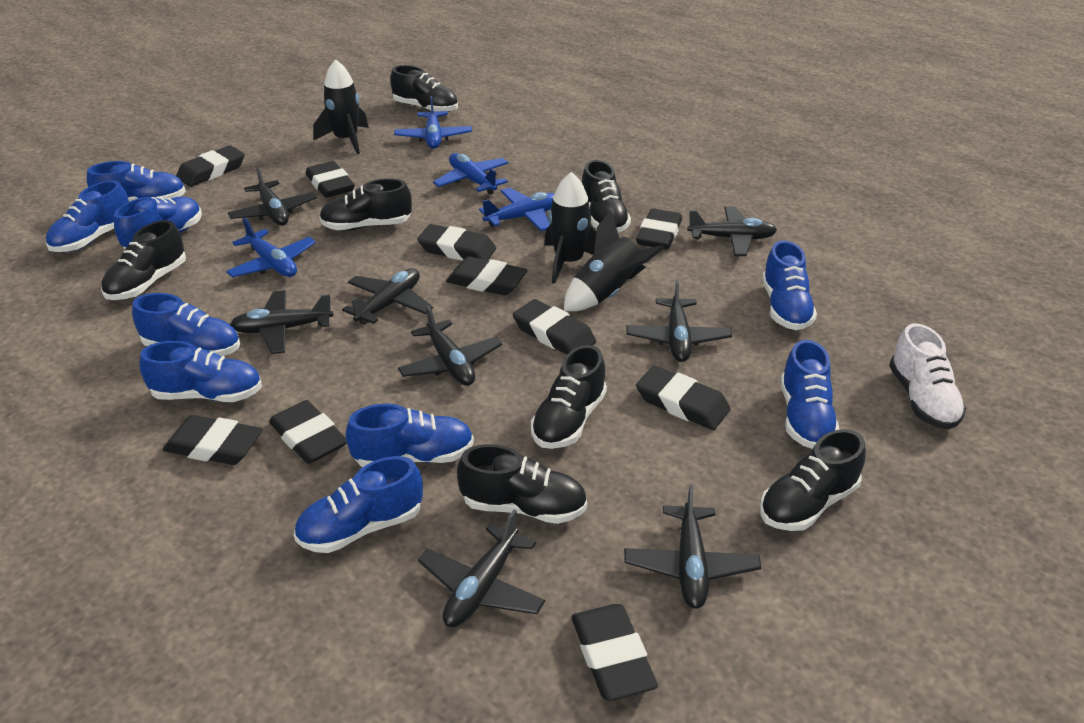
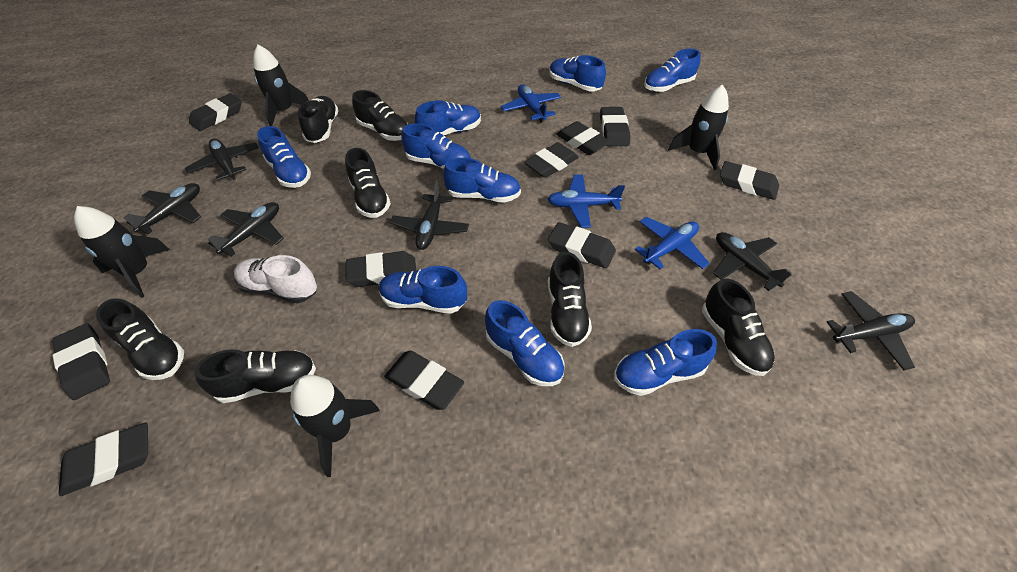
black plane: 8 -> 6
black rocket: 3 -> 4
blue plane: 4 -> 3

